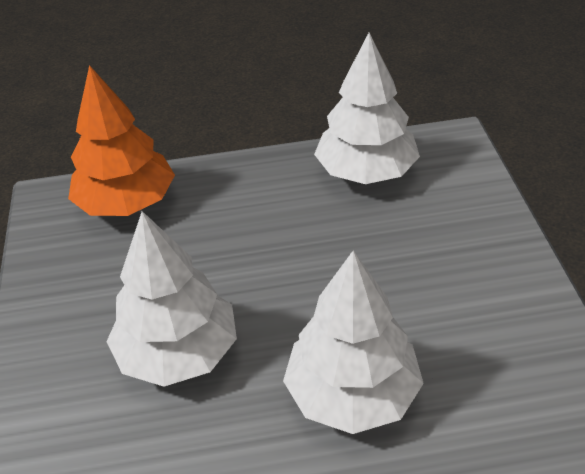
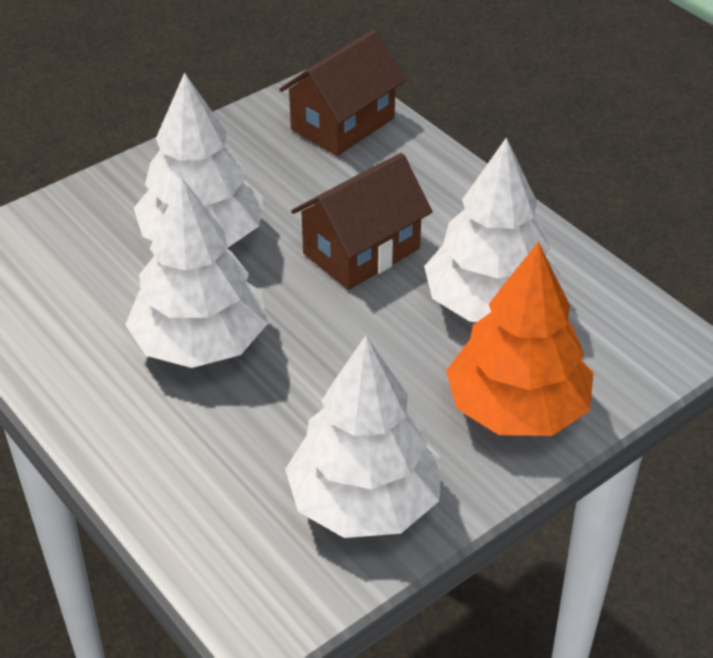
brown house: 0 -> 2
white tree: 3 -> 4

